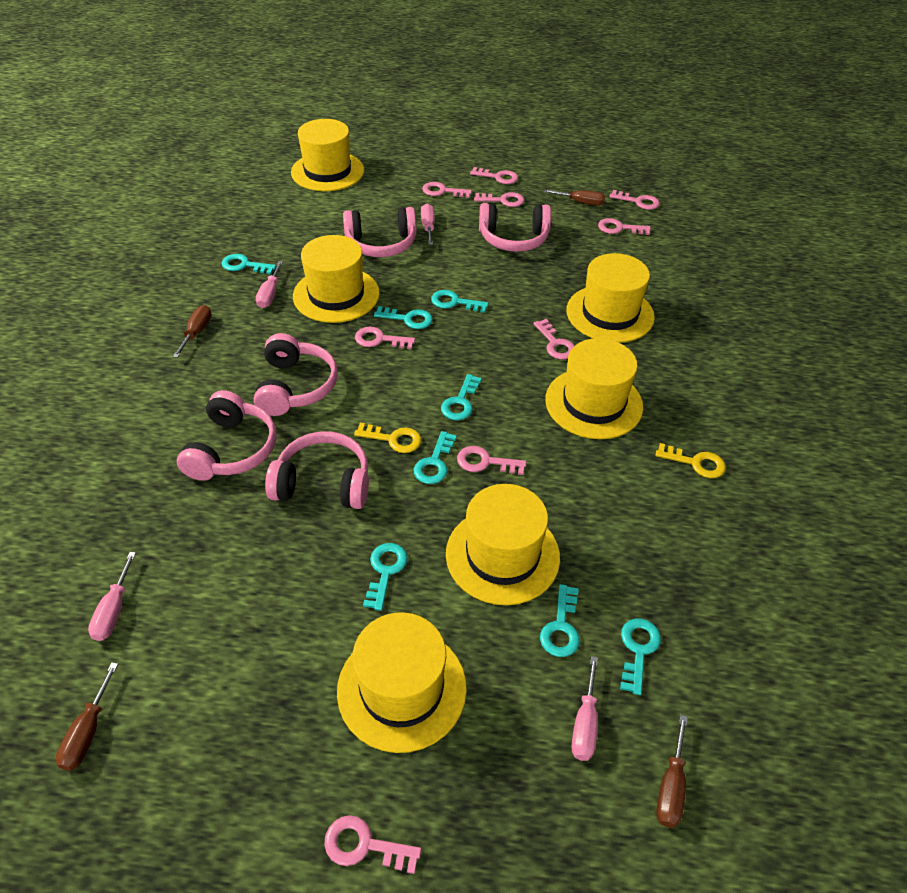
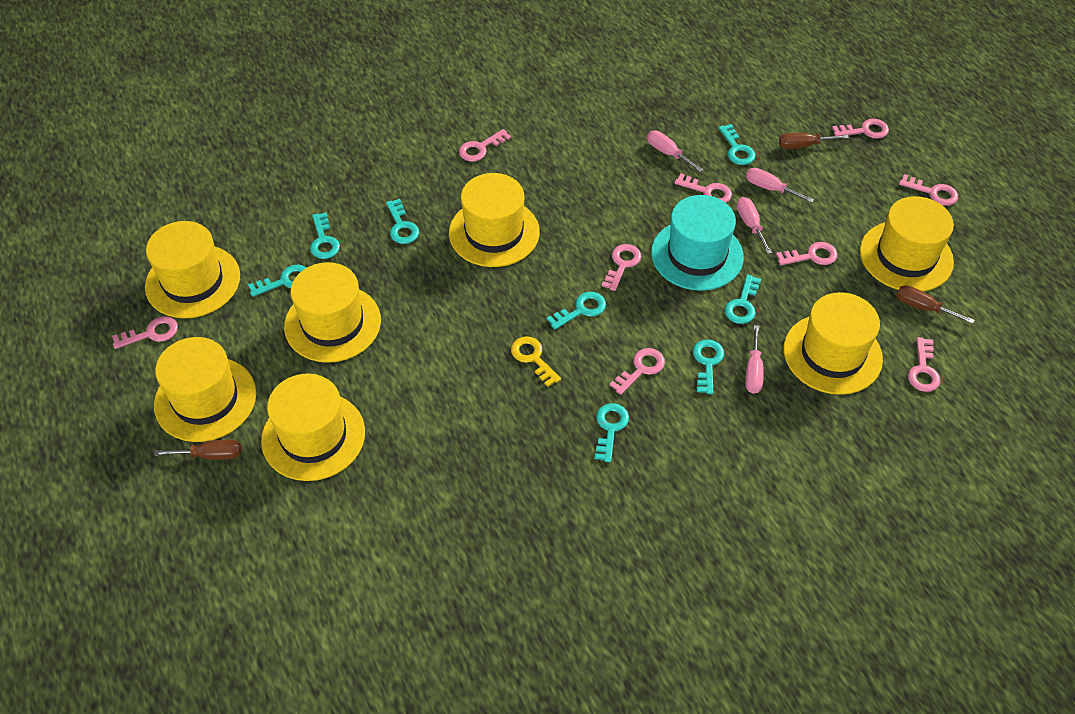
brown screwdriver: 4 -> 3
pink headphones: 5 -> 0
turquoise hat: 0 -> 1
yellow hat: 6 -> 7
yellow key: 2 -> 1

